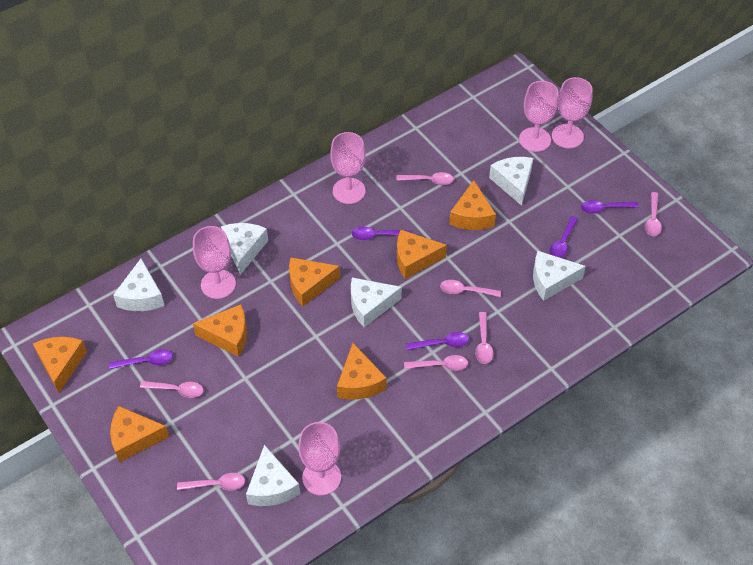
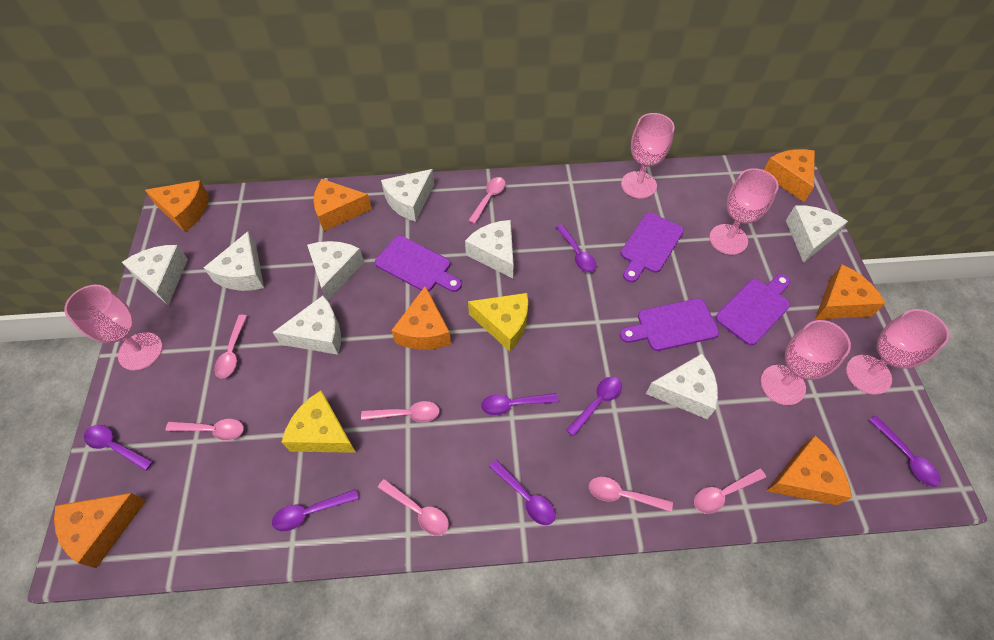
purple cutting board: 0 -> 4
purple spoon: 5 -> 7
white cheese: 6 -> 8
yellow cheese: 0 -> 2

